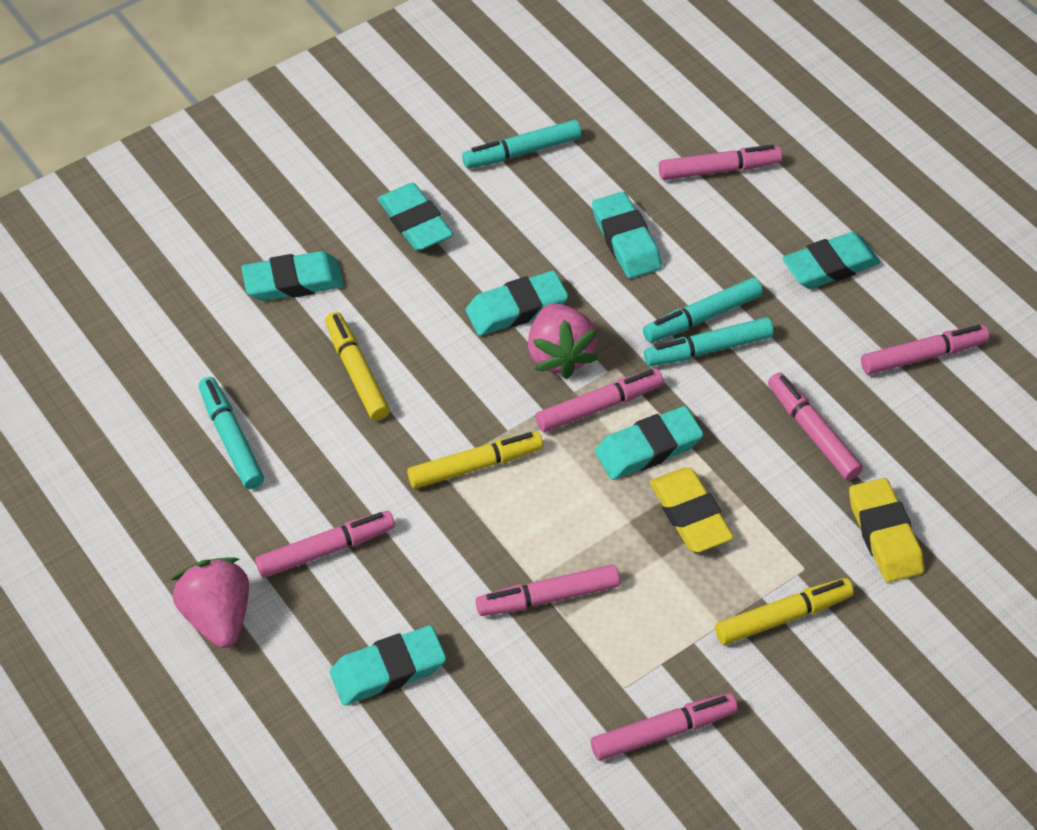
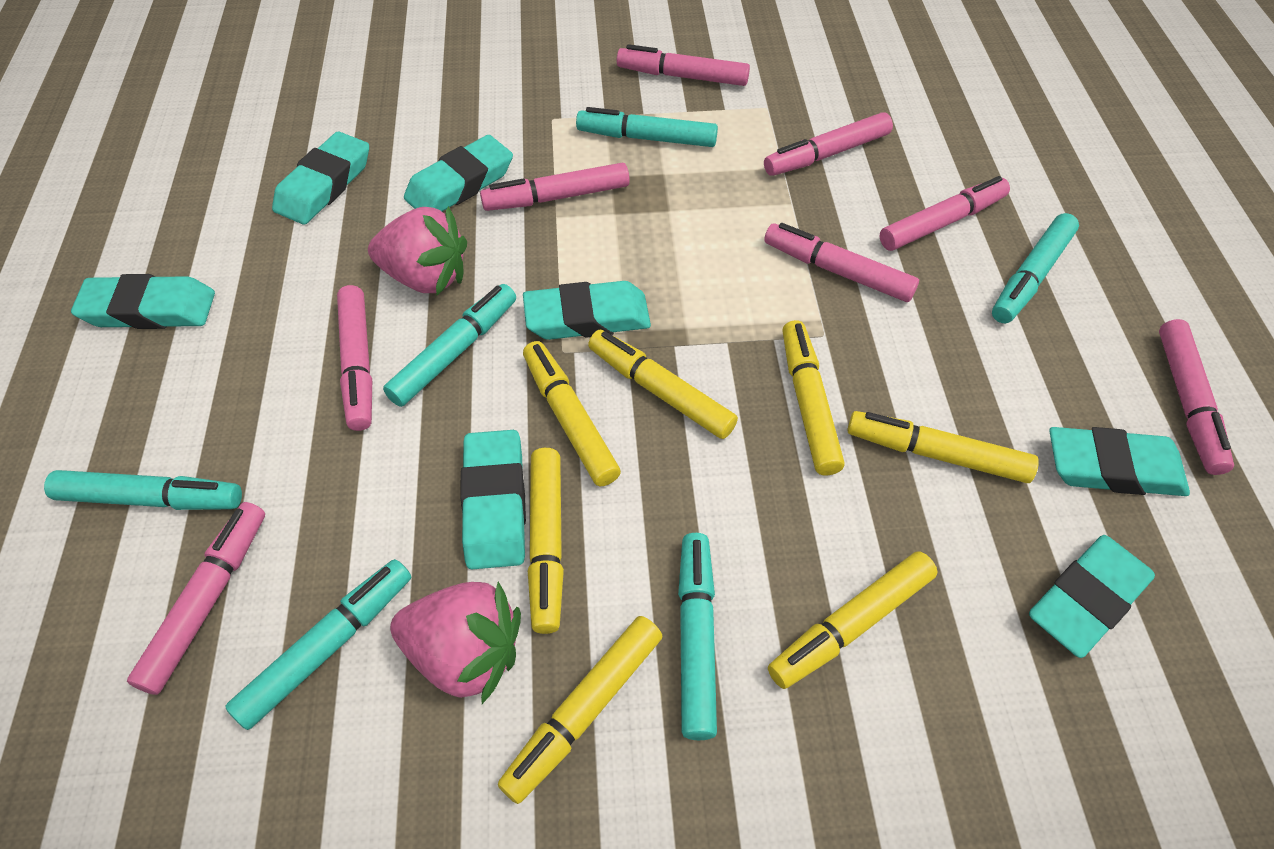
pink marker: 7 -> 8
turquoise marker: 4 -> 6
yellow eraser: 2 -> 0
yellow marker: 3 -> 7

